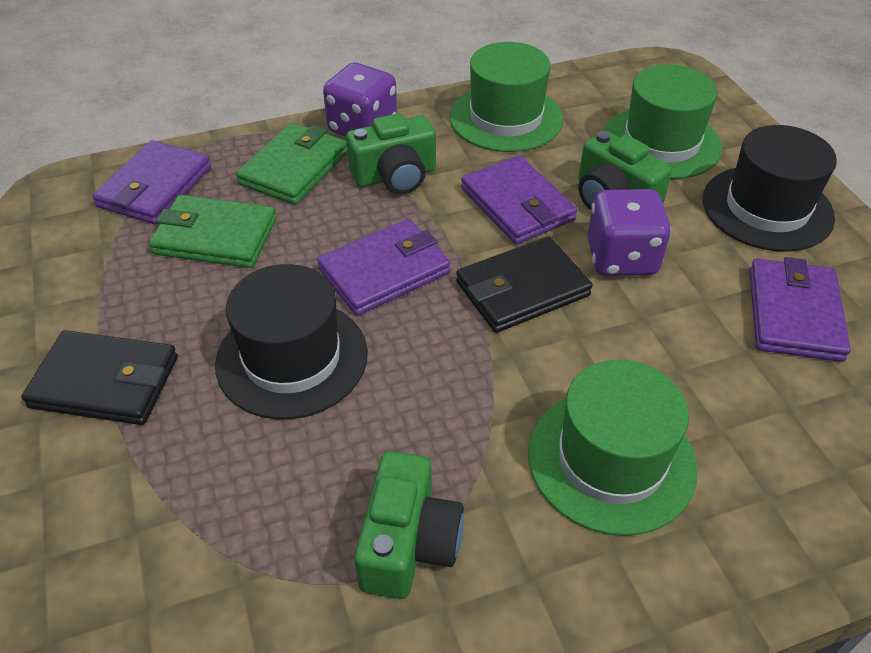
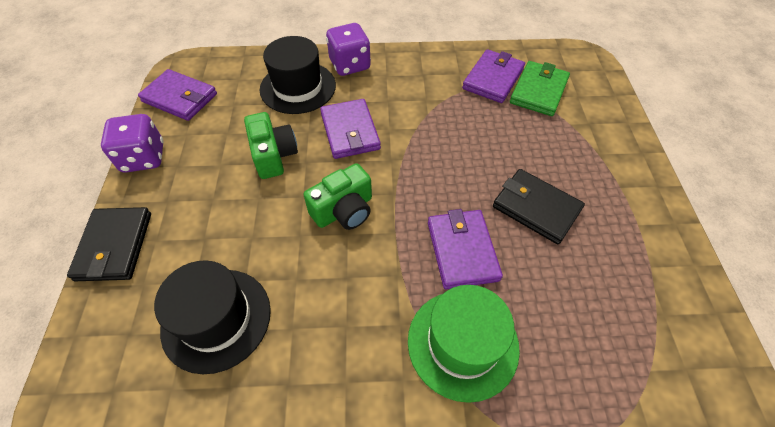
green camera: 3 -> 2
green hat: 3 -> 1
green wallet: 2 -> 1

